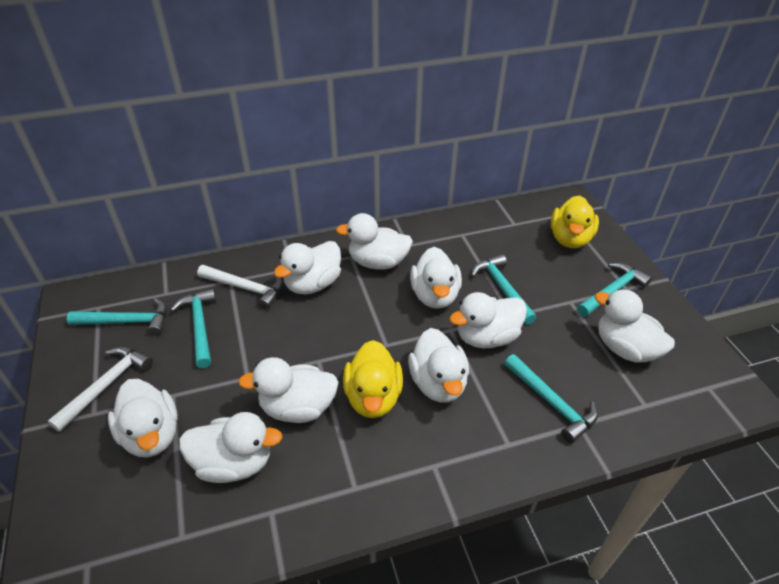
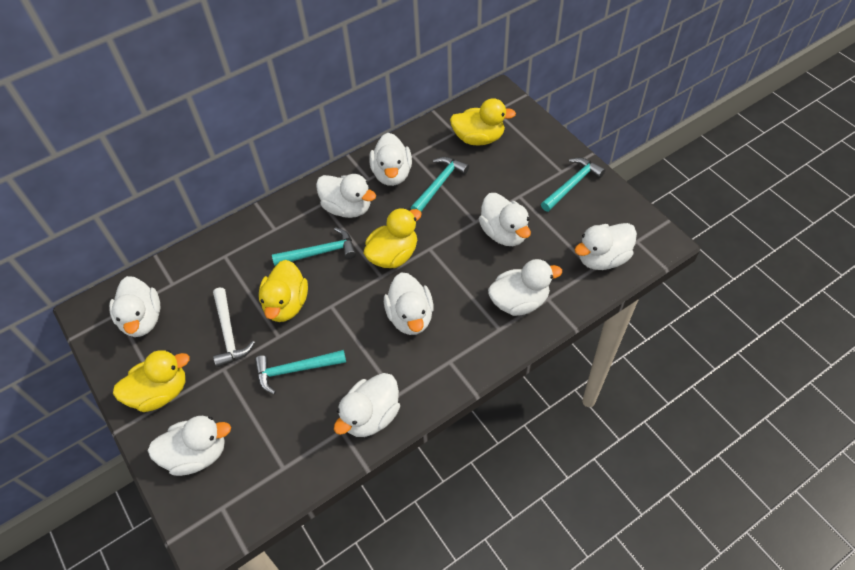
turquoise hammer: 5 -> 4
white hammer: 2 -> 1
yellow duck: 2 -> 4

